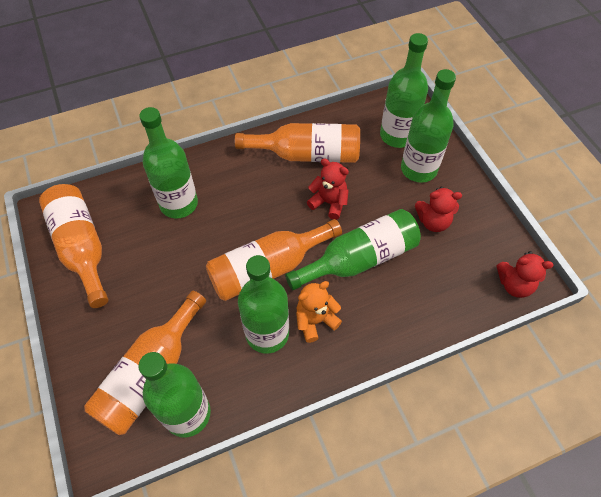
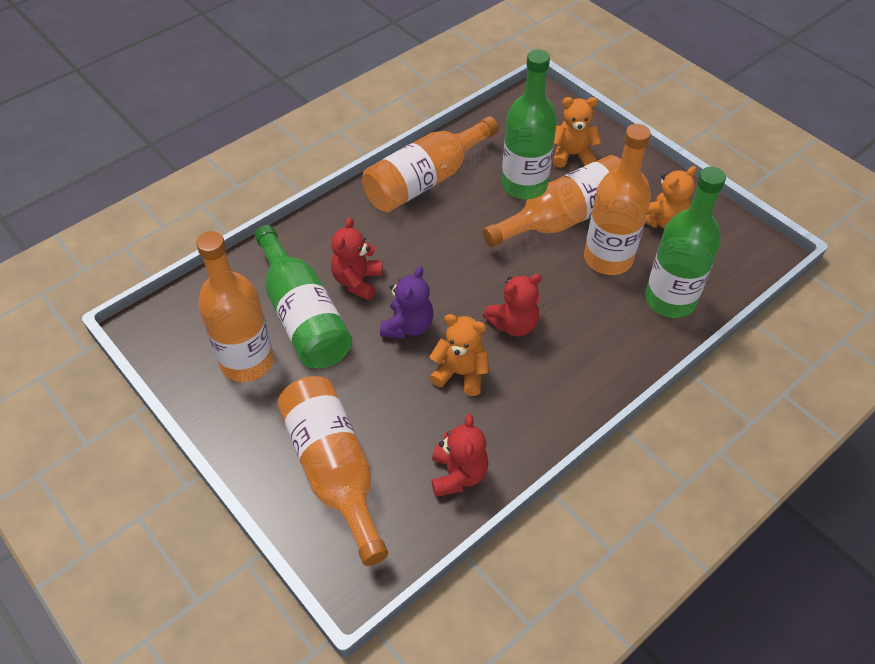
green bottle: 6 -> 3
orange bottle: 4 -> 5
orange teddy bear: 1 -> 3
purple teddy bear: 0 -> 1

